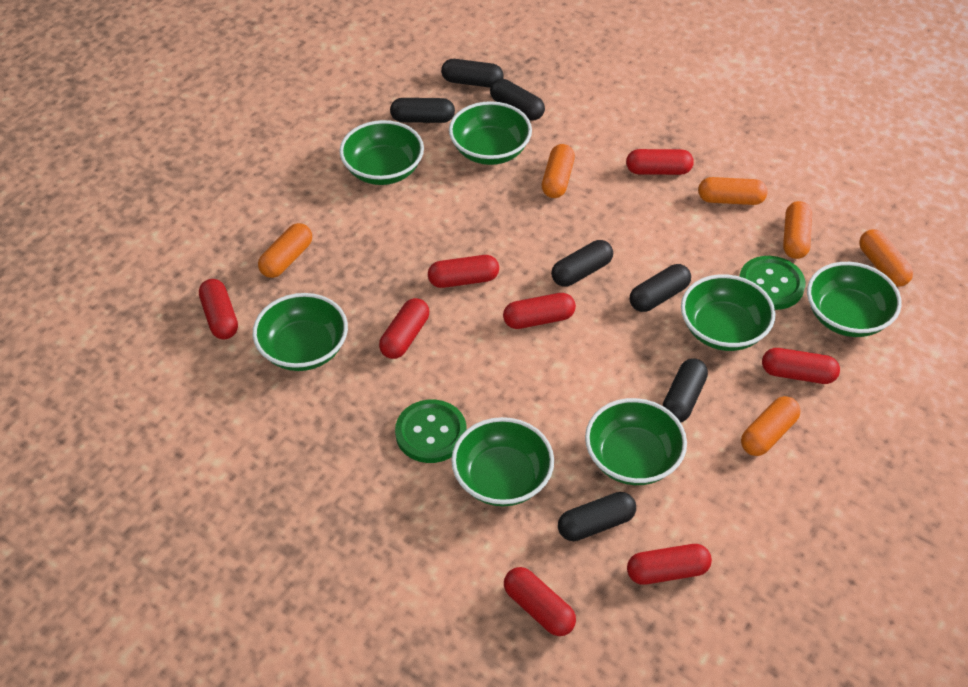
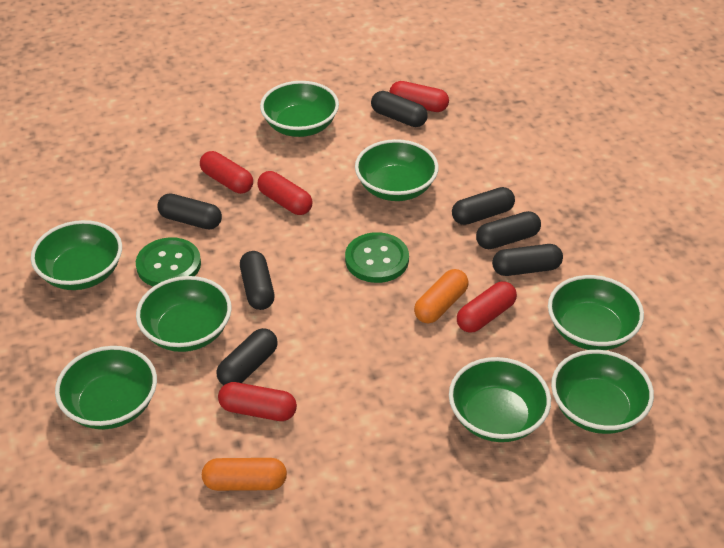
green bowl: 7 -> 8
orange capsule: 6 -> 2
red capsule: 8 -> 5

